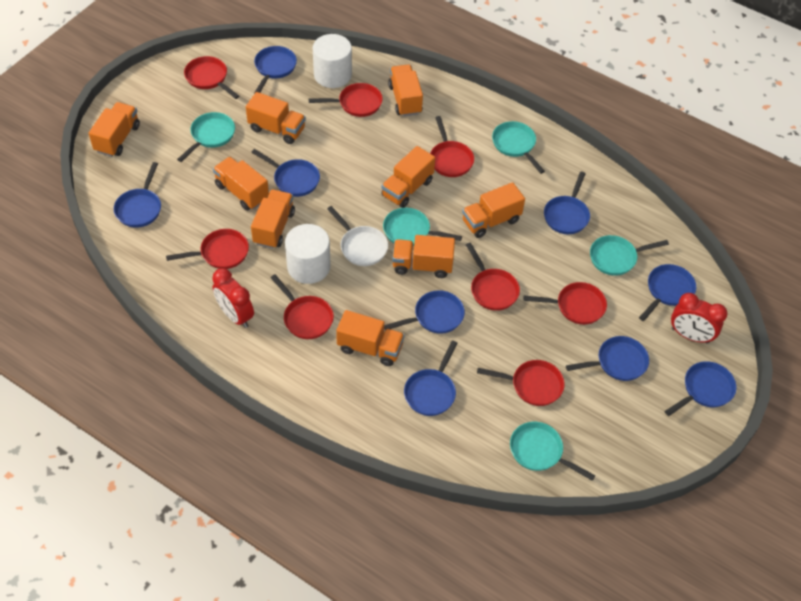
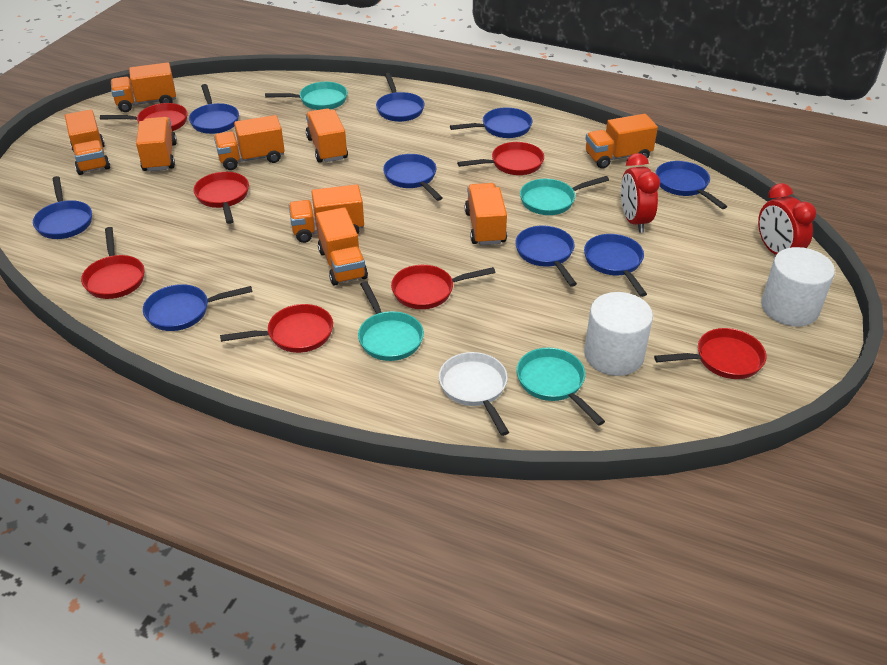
red pan: 8 -> 7
turquoise pan: 5 -> 4

